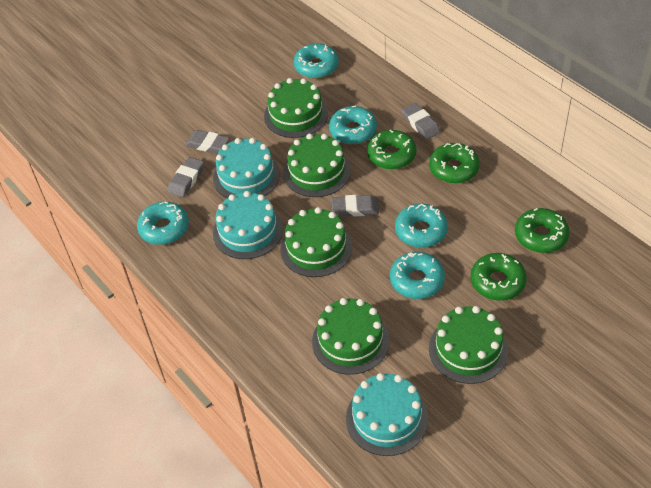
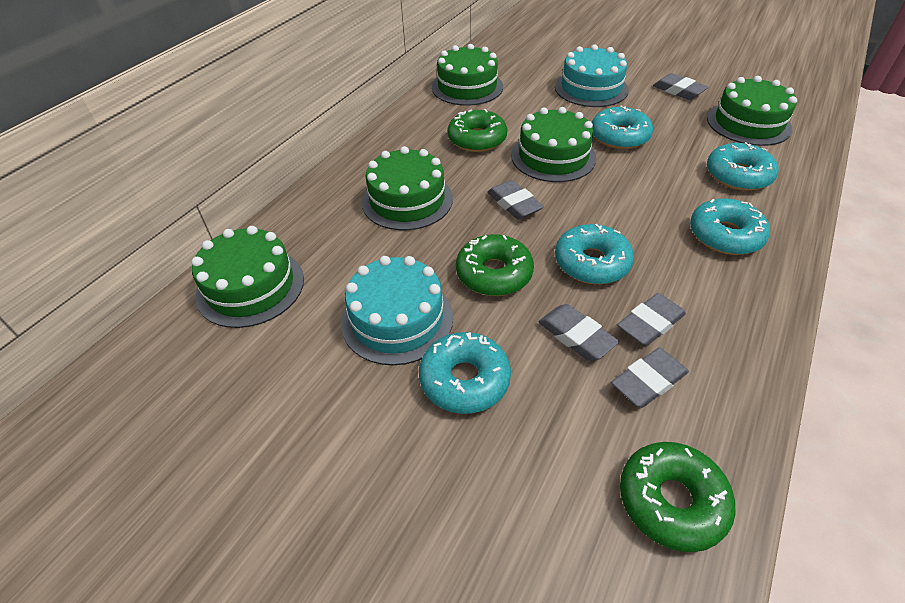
green donut: 4 -> 3
grey eraser: 4 -> 5
turquoise cake: 3 -> 2

